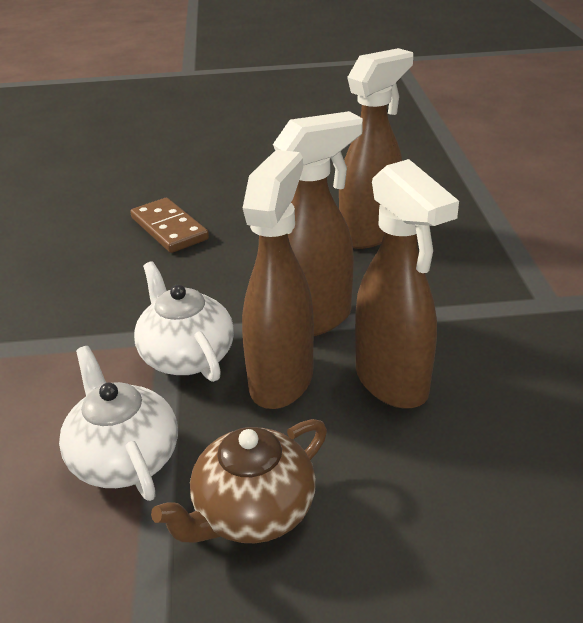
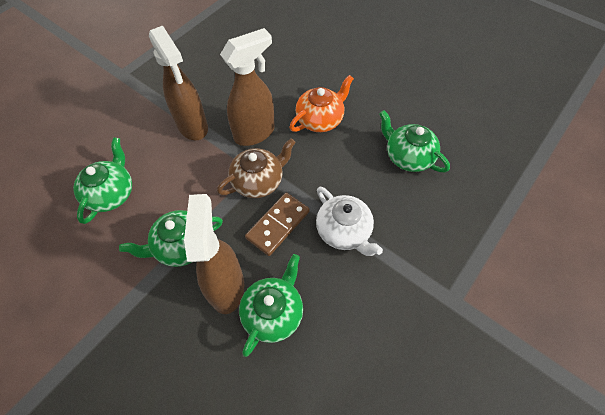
brown spray bottle: 4 -> 3
green teapot: 0 -> 4
orange teapot: 0 -> 1
white teapot: 2 -> 1

